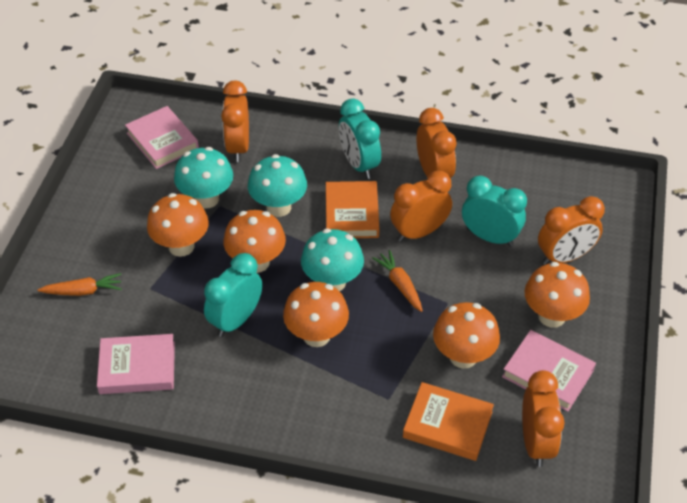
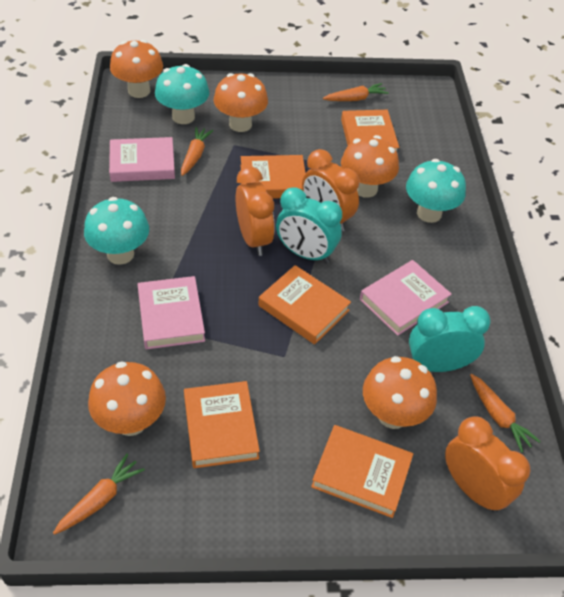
orange book: 2 -> 5
orange carrot: 2 -> 4
orange clock: 5 -> 3
turquoise clock: 3 -> 2

